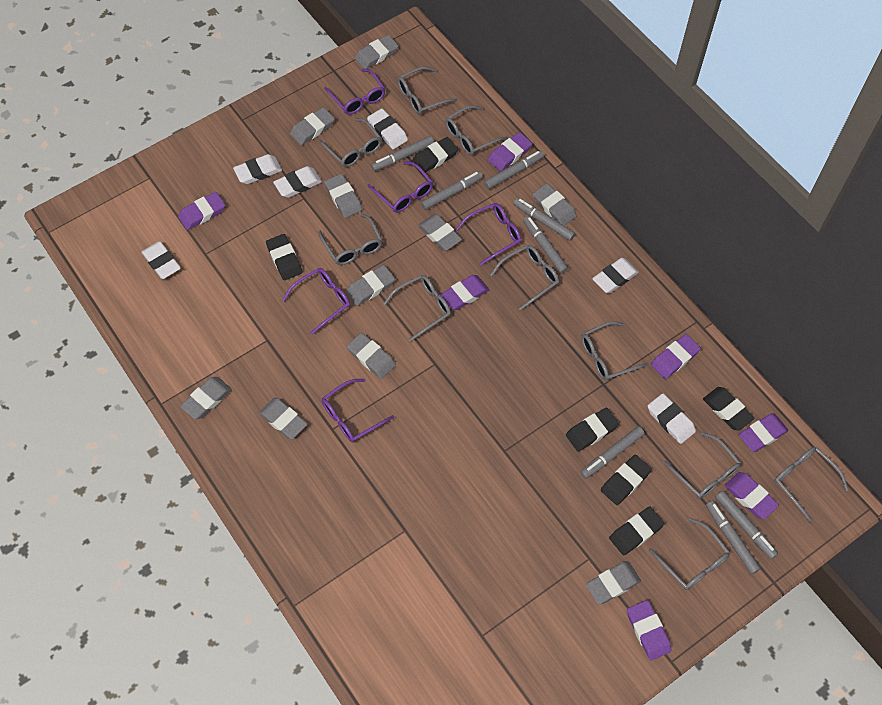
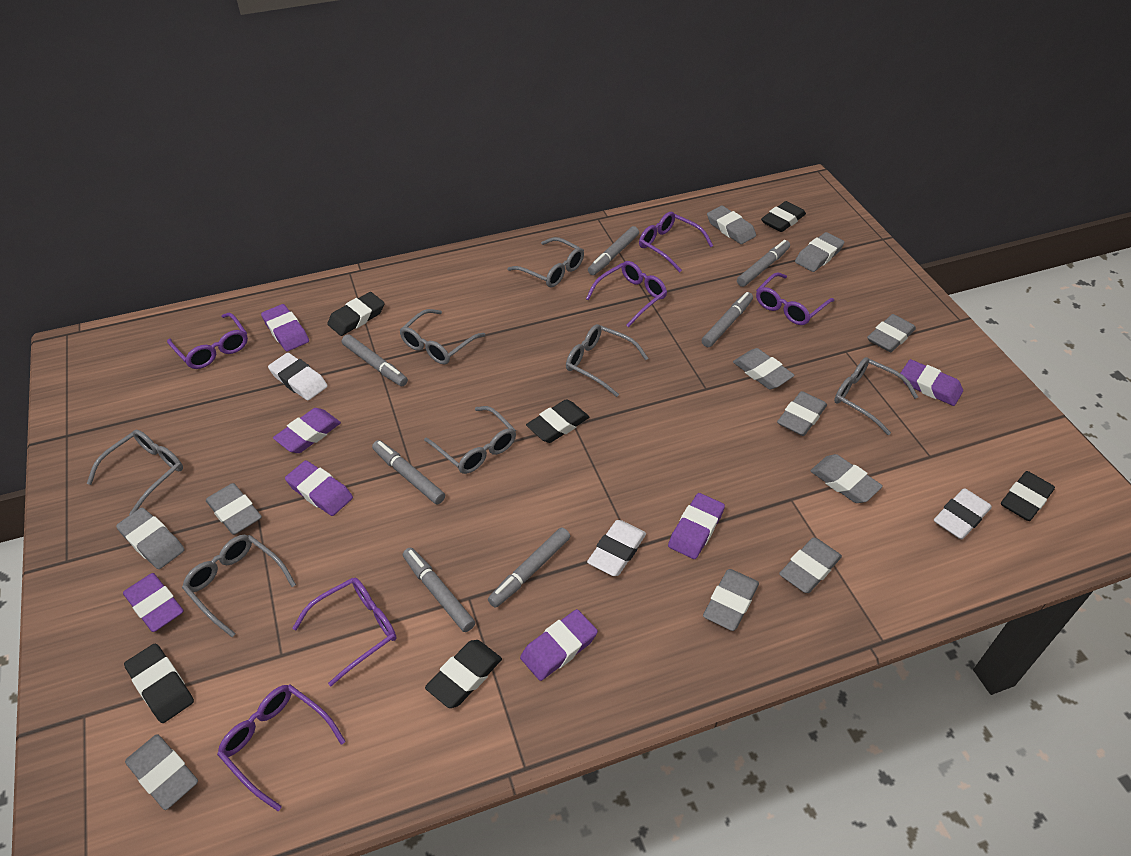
grey eraser: 10 -> 11
grey glasses: 10 -> 7
grey marker: 8 -> 7
purple glasses: 5 -> 6
white eraser: 6 -> 3

